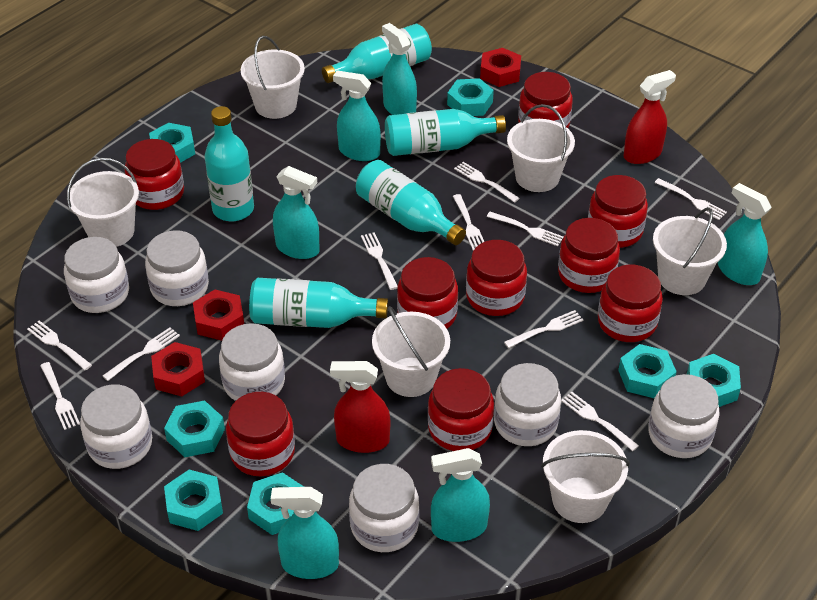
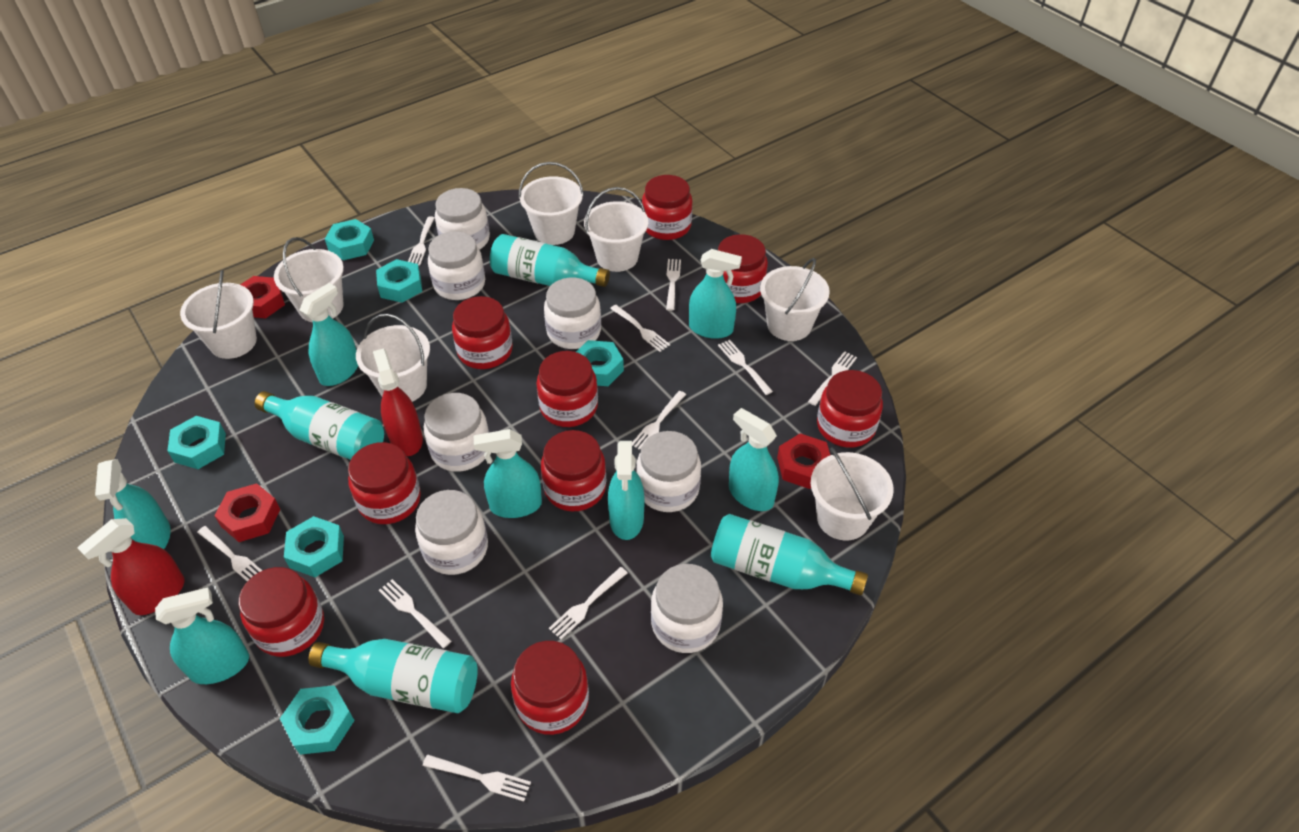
turquoise bottle: 5 -> 4
turquoise nut: 7 -> 6
turquoise spray bottle: 6 -> 7
white bucket: 6 -> 7

